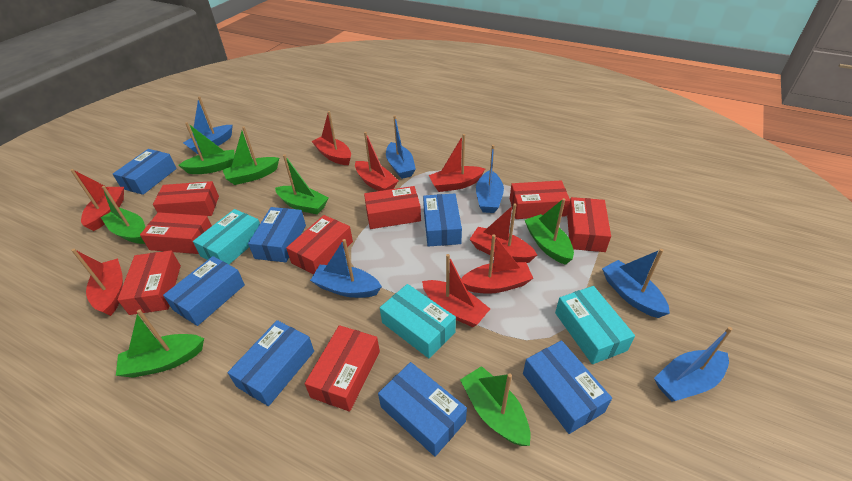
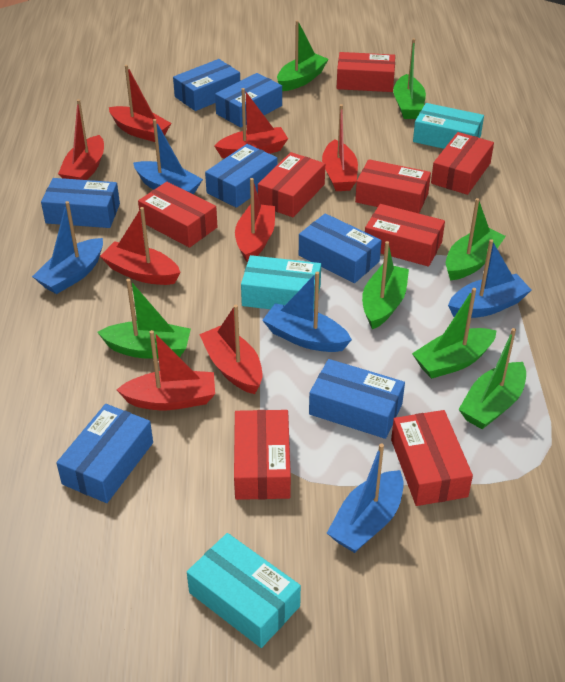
blue boat: 6 -> 5

